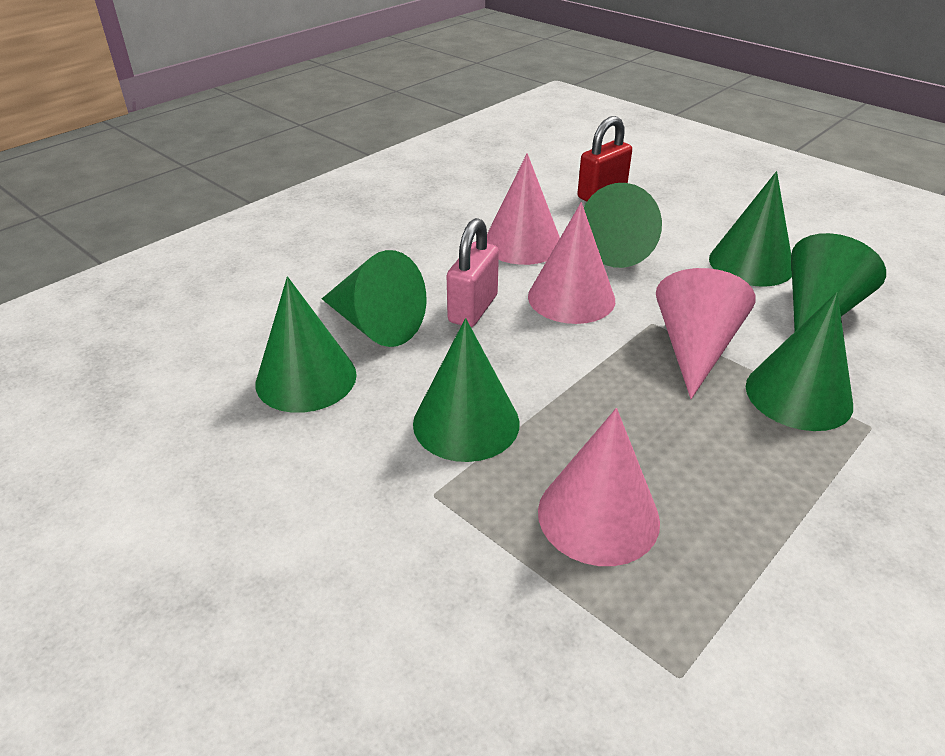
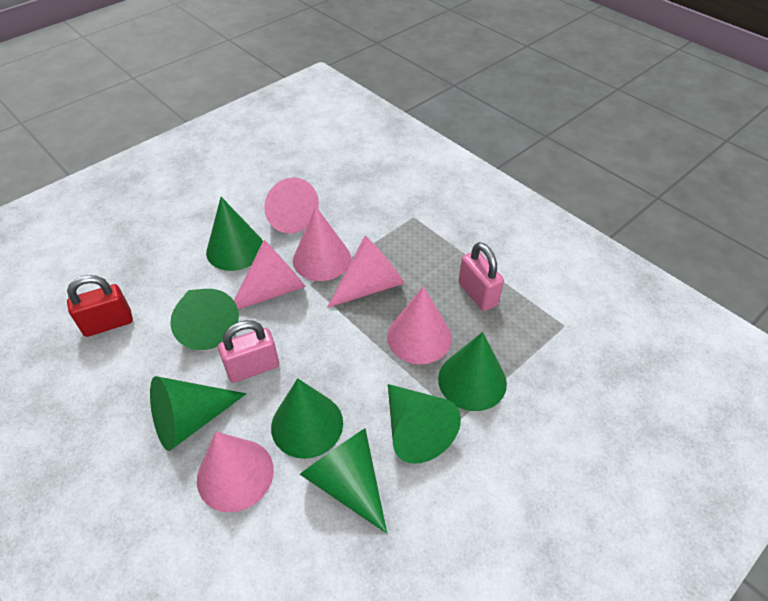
pink cone: 4 -> 6
pink padlock: 1 -> 2

